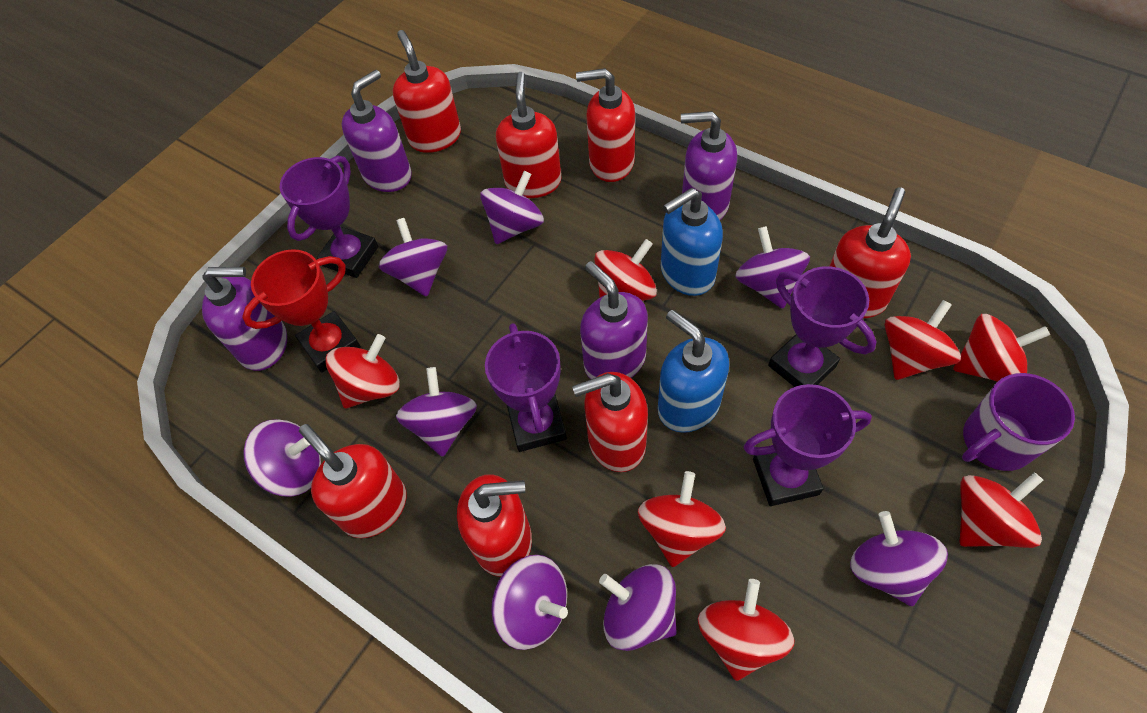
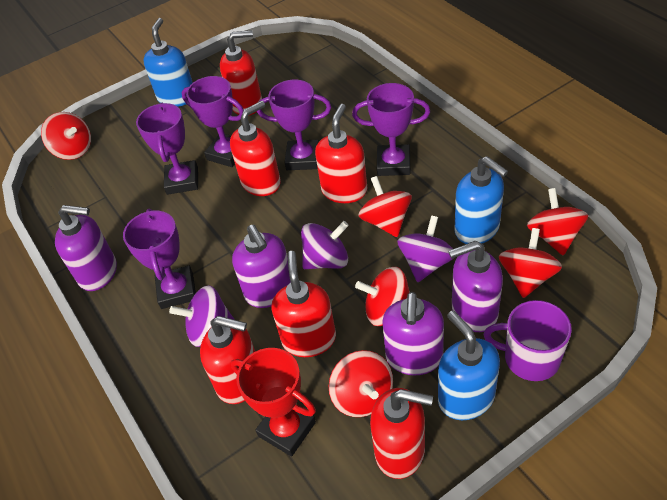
blue soap dispenser: 2 -> 3
purple spinning top: 8 -> 3
purple trophy: 4 -> 5
red soap dispenser: 7 -> 6
red spinning top: 7 -> 6

